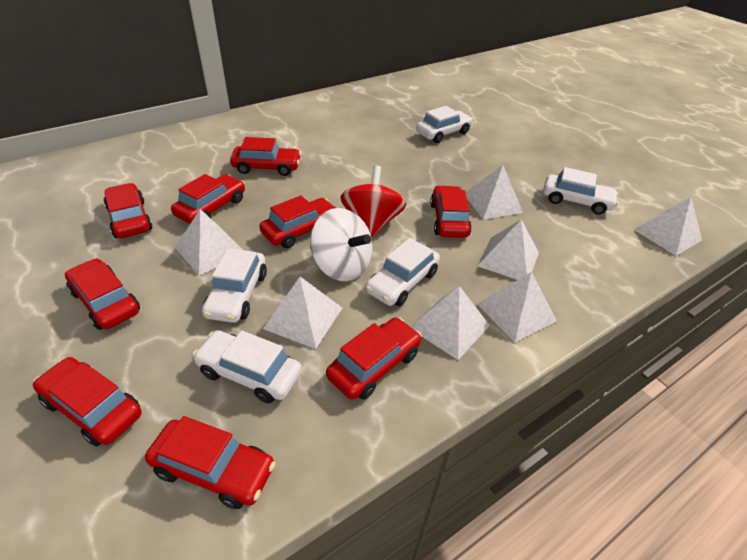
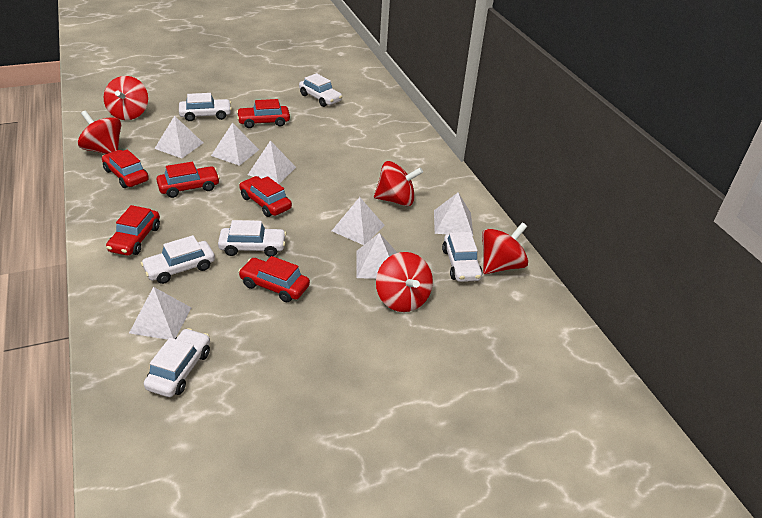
red car: 9 -> 6
red spinning top: 1 -> 5
white car: 5 -> 6
white spinning top: 1 -> 0

